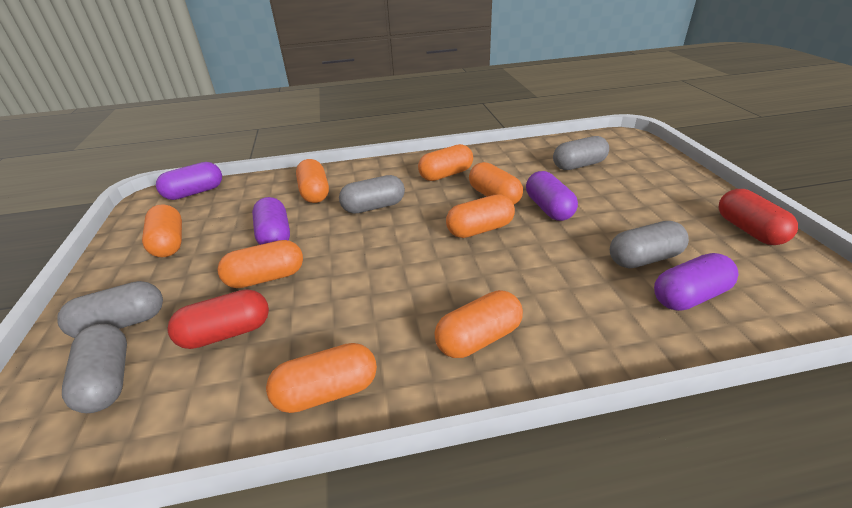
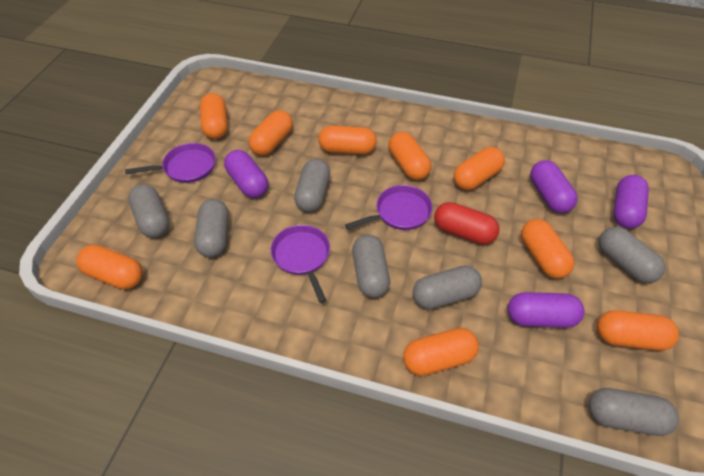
grey capsule: 5 -> 7
orange capsule: 8 -> 9
purple pan: 0 -> 3
red capsule: 2 -> 1

